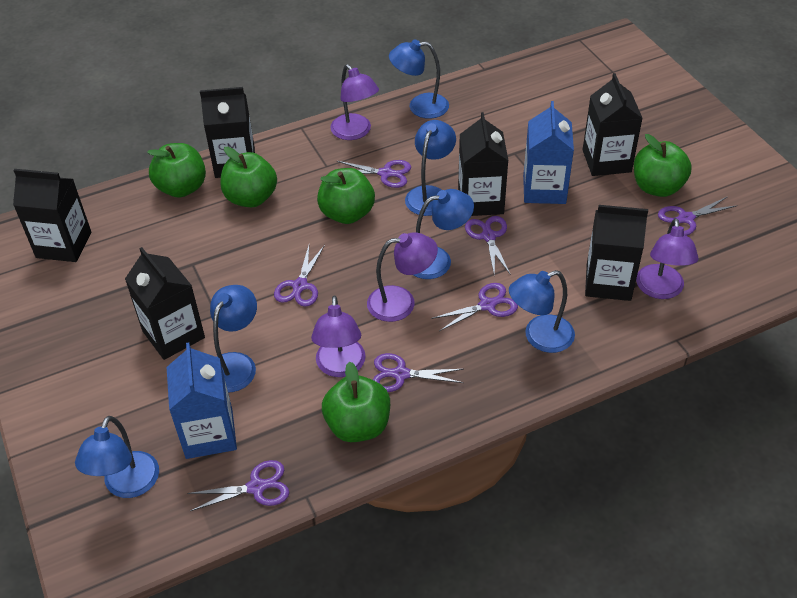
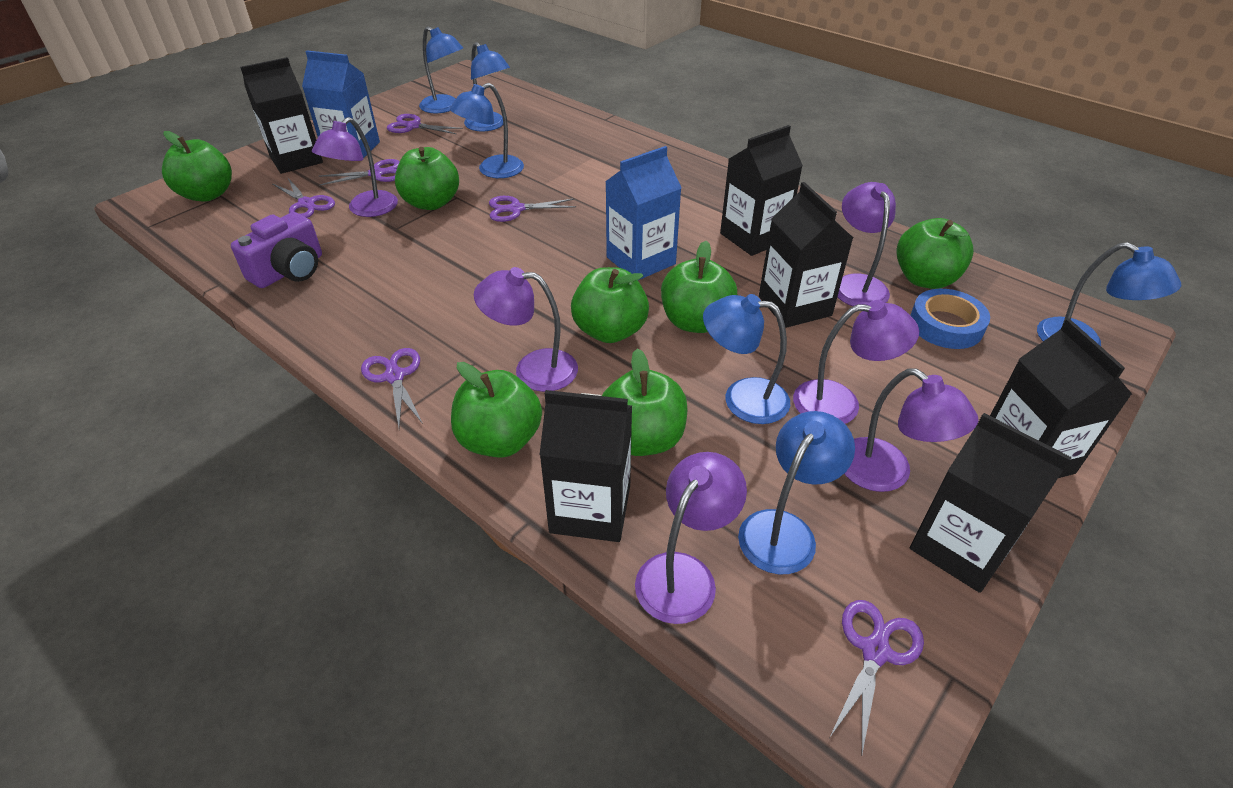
blue tape: 0 -> 1
green apple: 5 -> 7
purple camera: 0 -> 1
purple lamp: 4 -> 6
purple scissors: 7 -> 6

